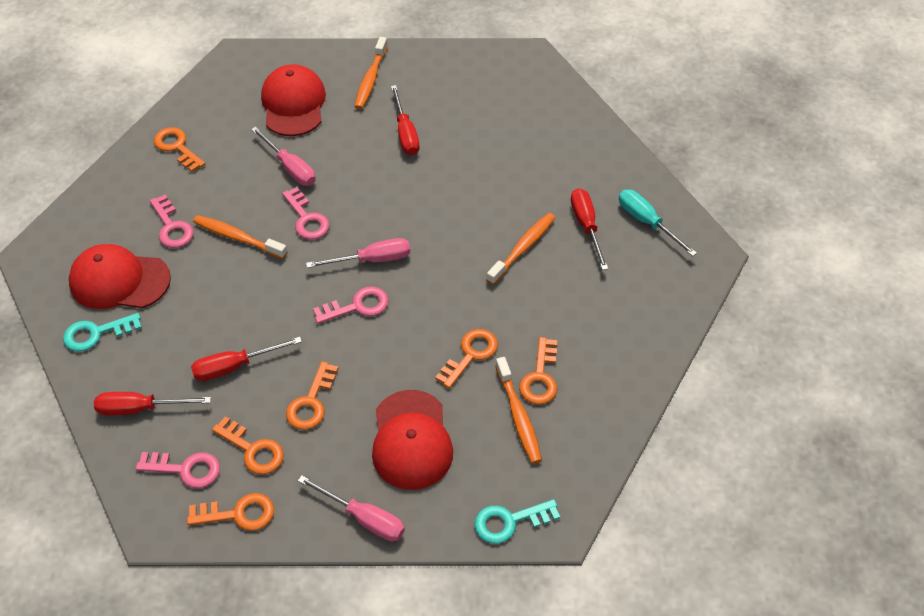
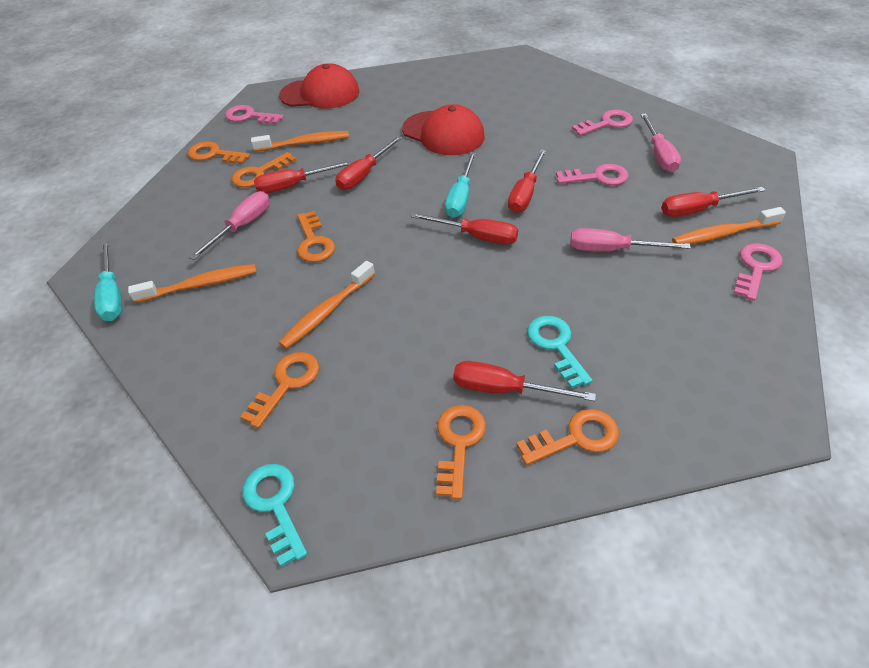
red cap: 3 -> 2
red screwdriver: 4 -> 6
turquoise screwdriver: 1 -> 2

